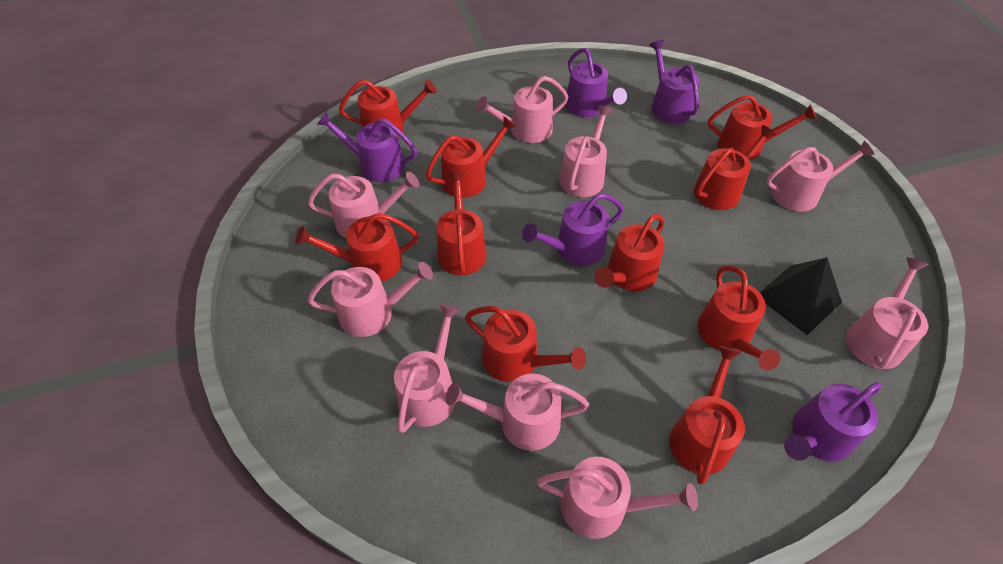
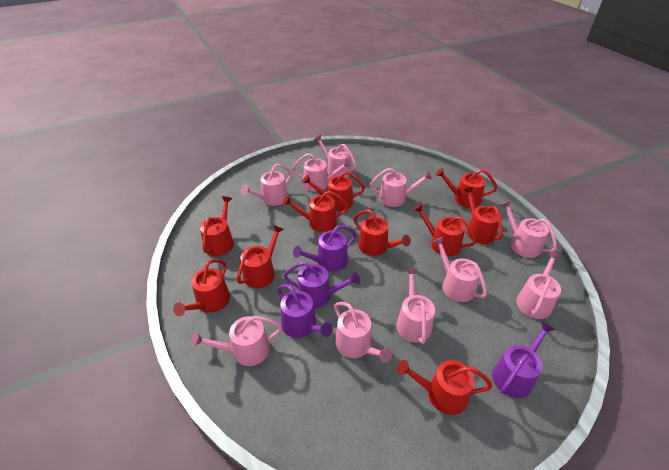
black pyramid: 1 -> 0
pink watering can: 9 -> 10
purple watering can: 5 -> 4

